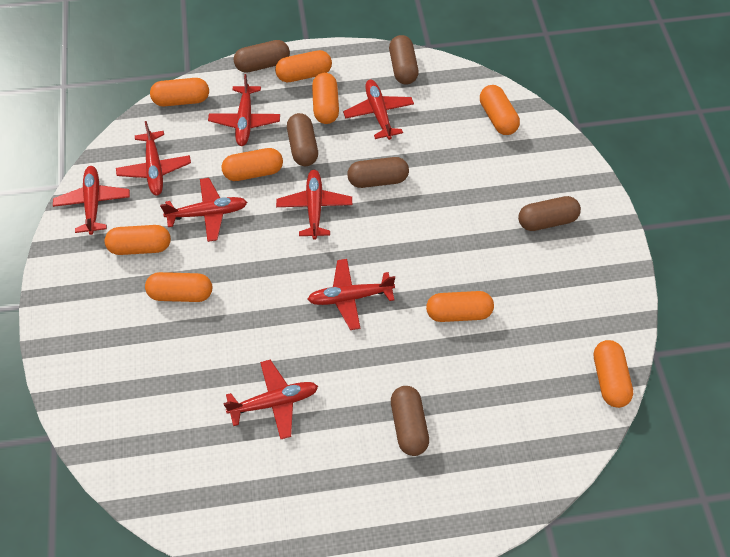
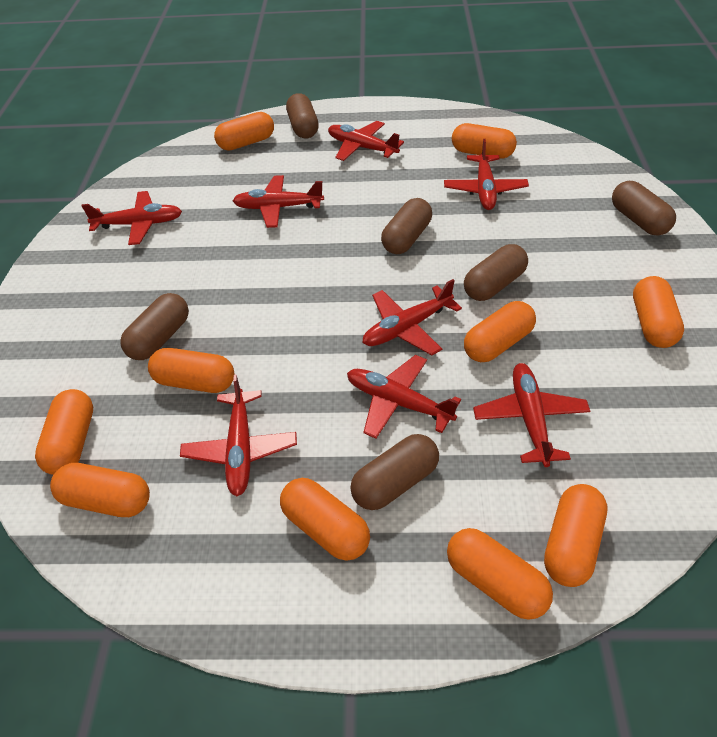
orange capsule: 9 -> 10

